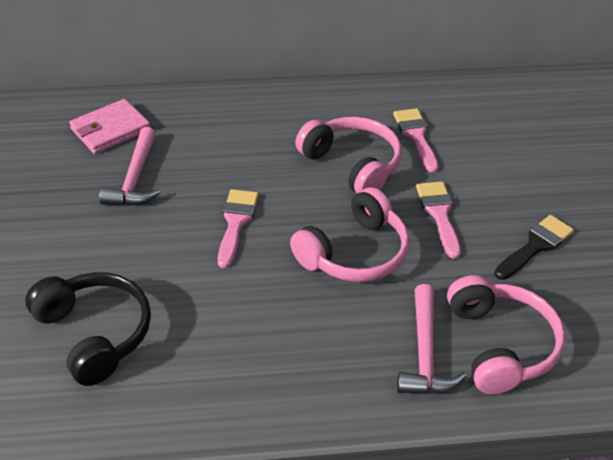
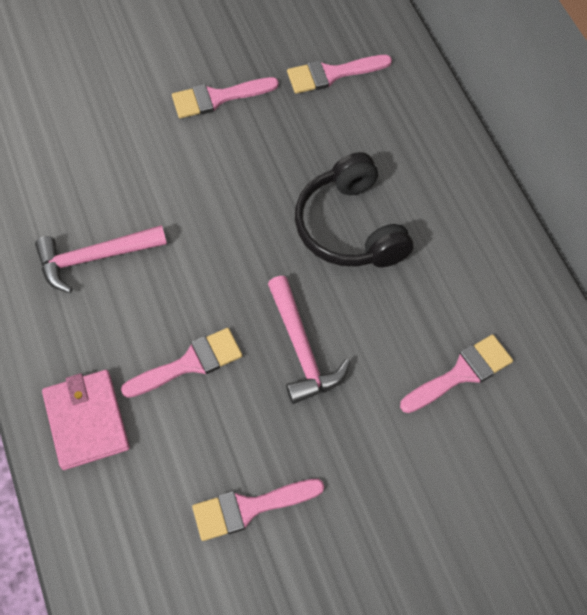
black brush: 1 -> 0
pink brush: 3 -> 5
pink headphones: 3 -> 0

